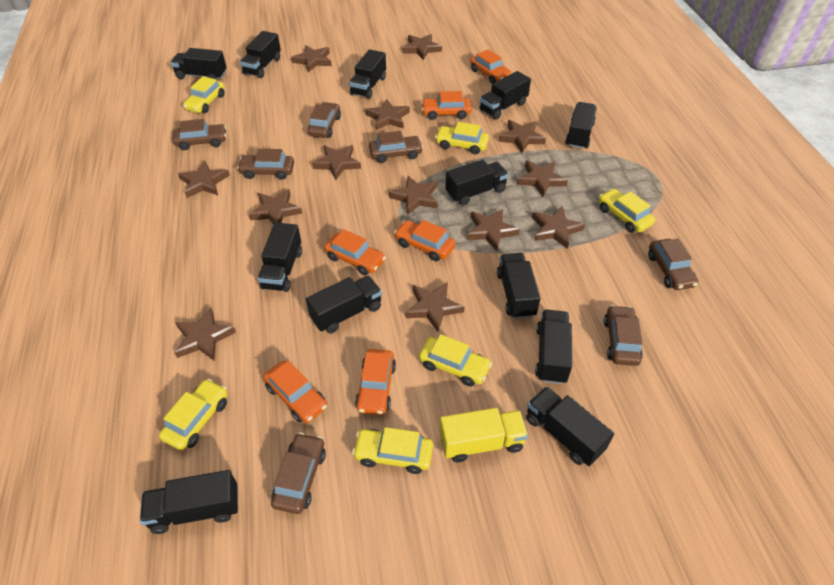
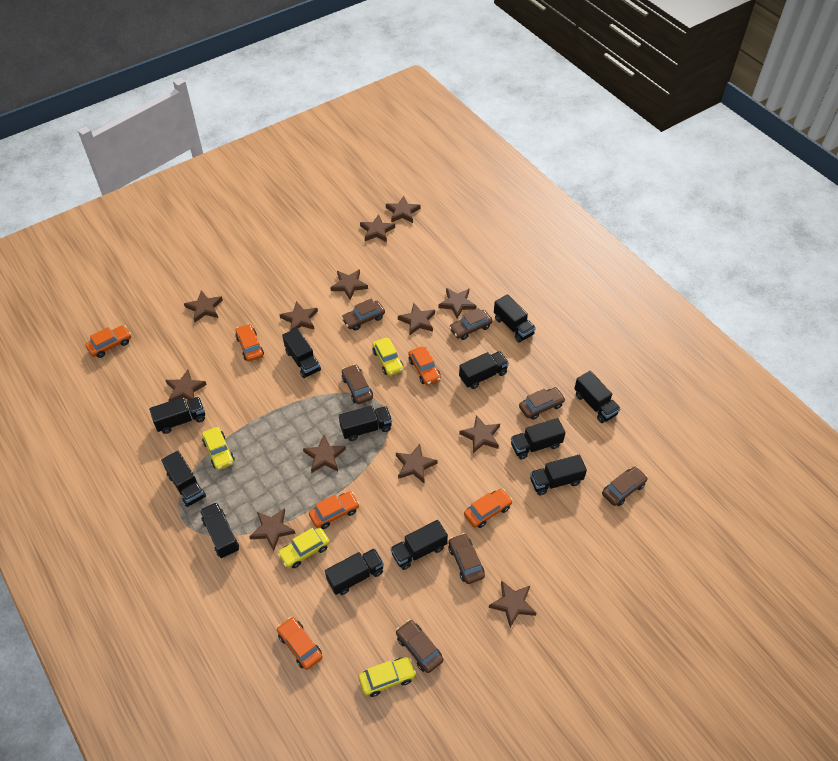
yellow car: 6 -> 4
yellow truck: 1 -> 0

